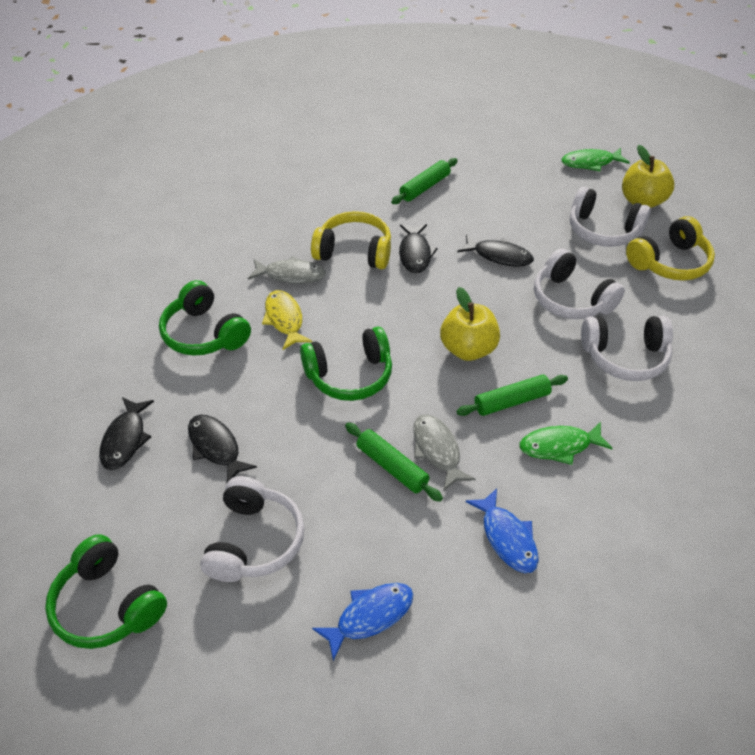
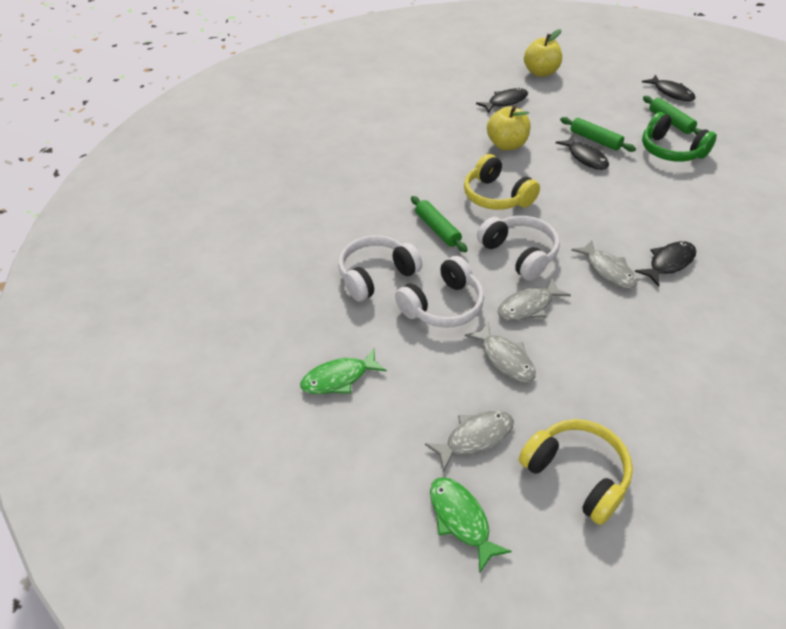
blue fish: 2 -> 0
green headphones: 3 -> 1
grey fish: 2 -> 4
white headphones: 4 -> 3
yellow fish: 1 -> 0

